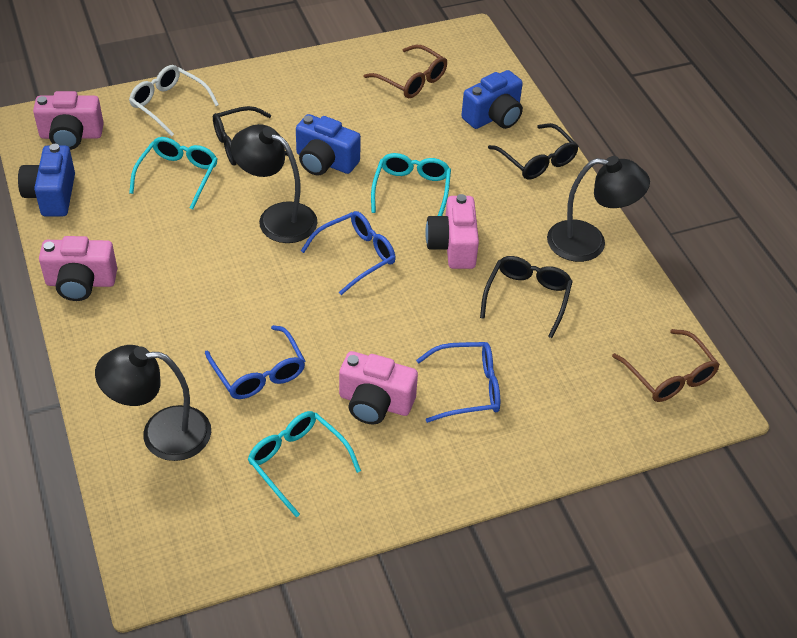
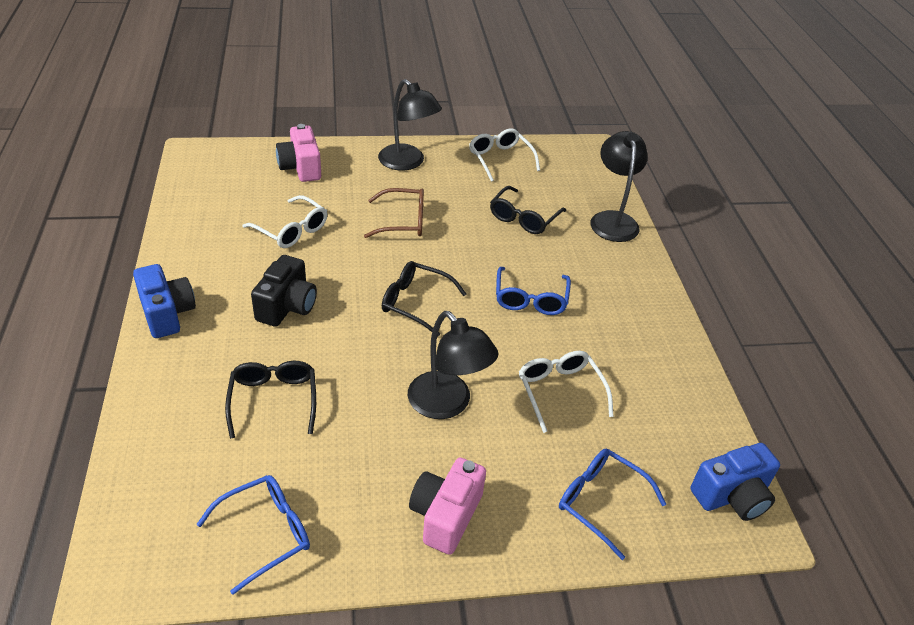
black camera: 0 -> 1
blue camera: 3 -> 2
brown glasses: 2 -> 1
pink camera: 4 -> 2
turquoise glasses: 3 -> 0
white glasses: 1 -> 3

